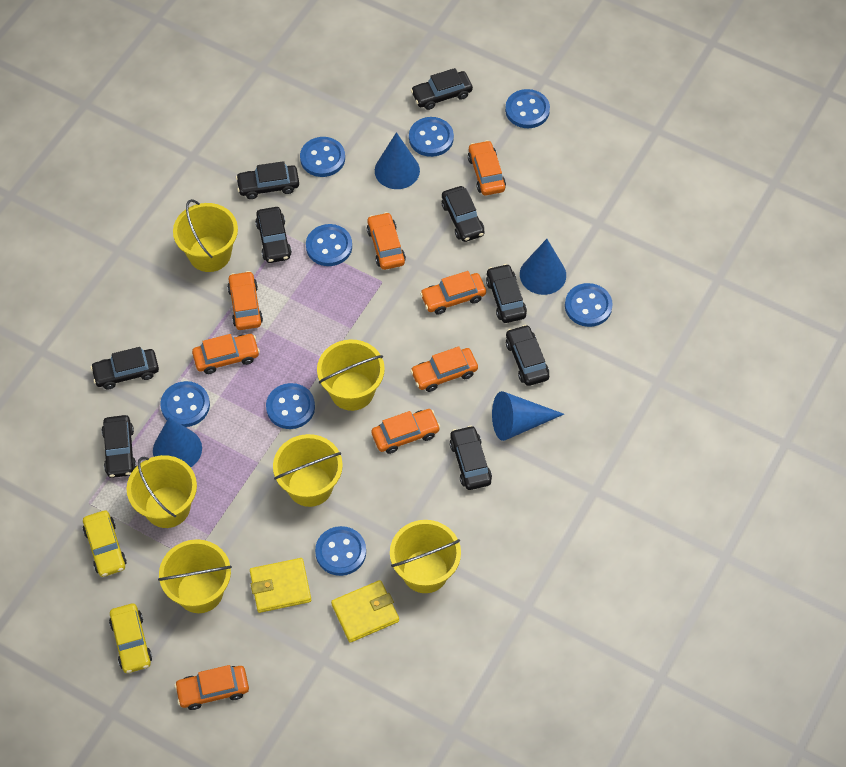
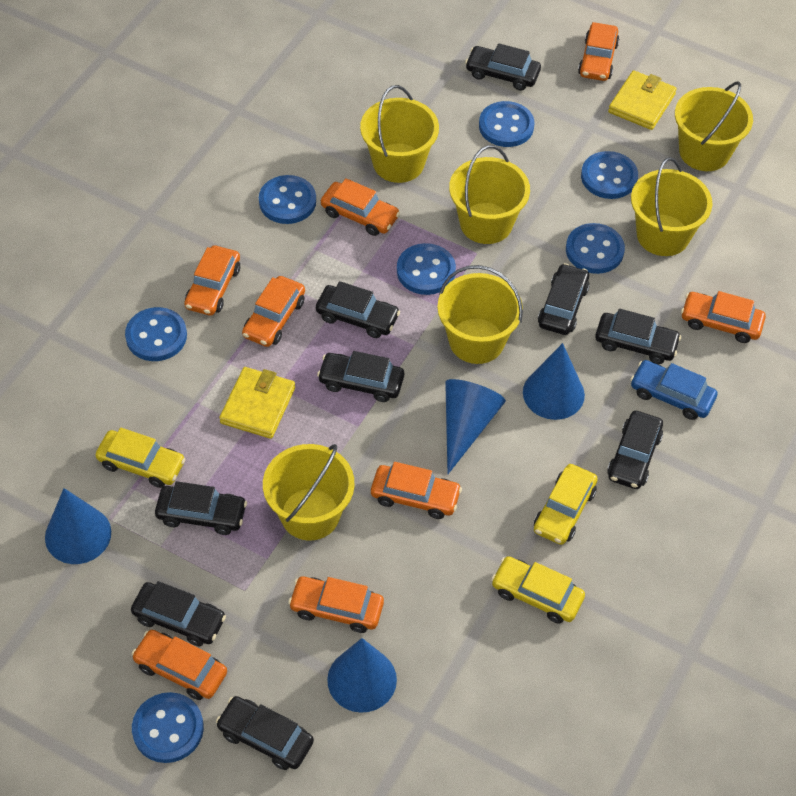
blue button: 8 -> 7
blue car: 0 -> 1
yellow car: 2 -> 3

